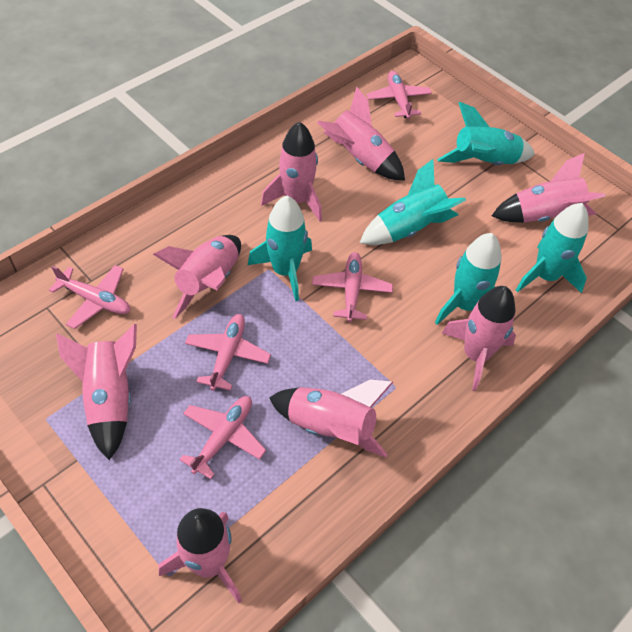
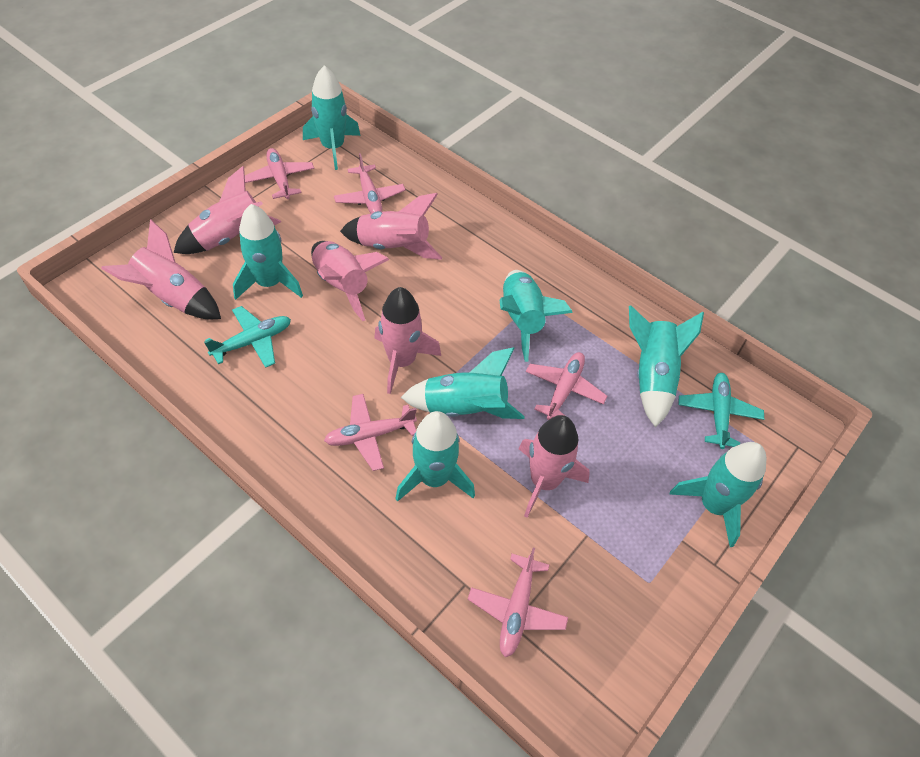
pink rocket: 8 -> 6
turquoise plane: 0 -> 2
turquoise rocket: 5 -> 7

